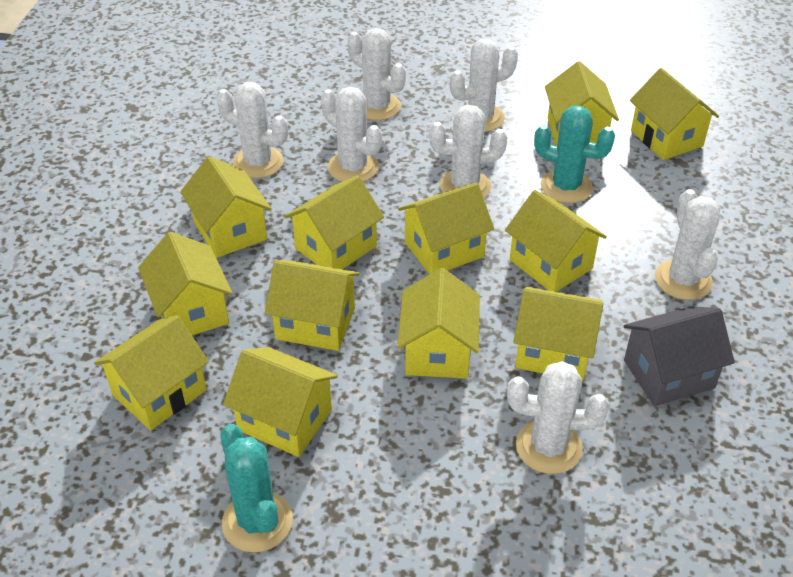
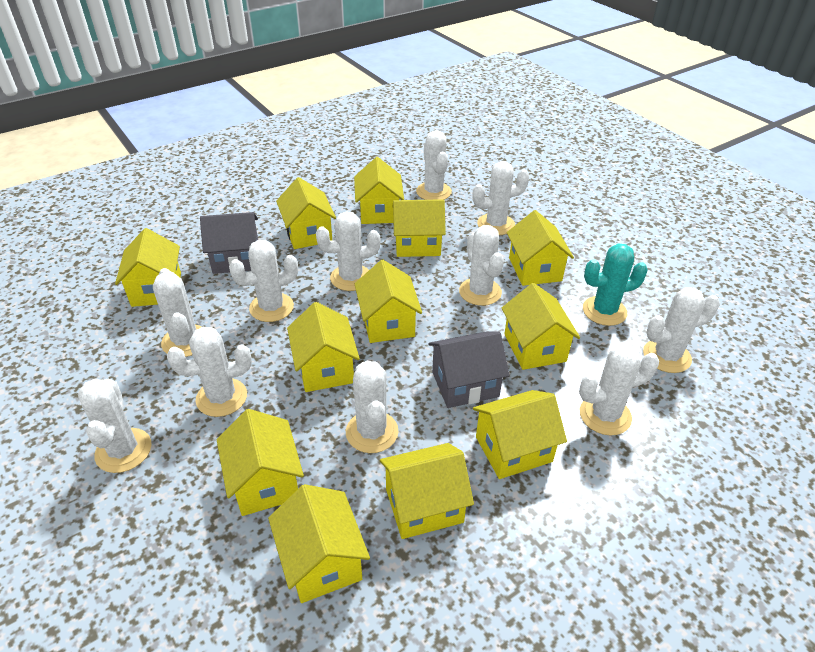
grey house: 1 -> 2
turquoise cactus: 2 -> 1
white cactus: 7 -> 11

